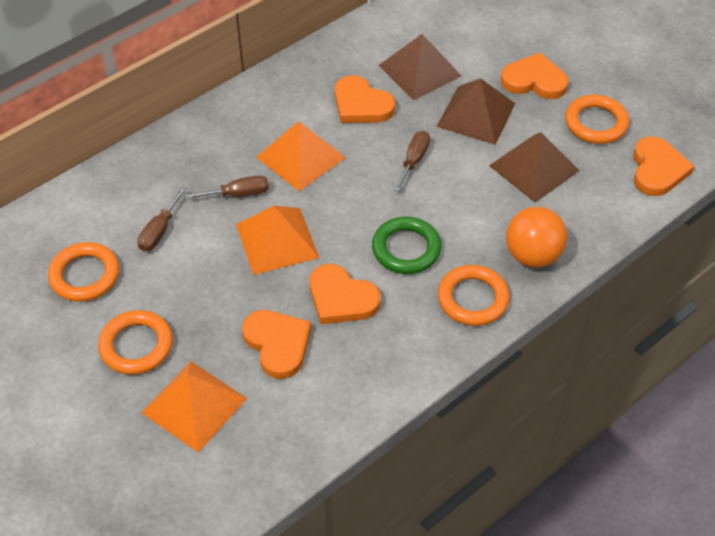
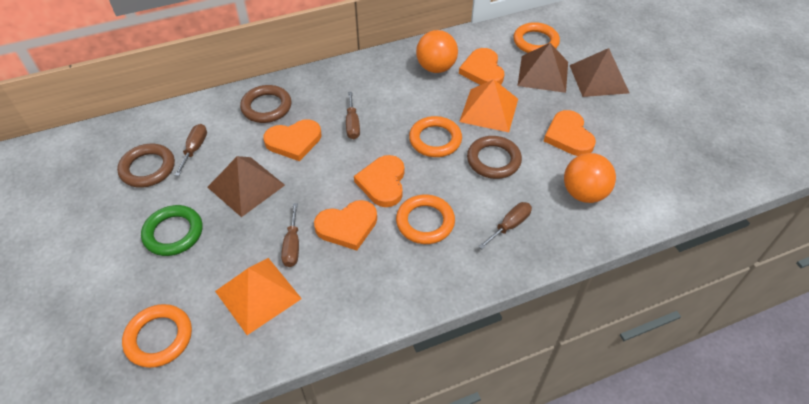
brown ring: 0 -> 3
brown screwdriver: 3 -> 4
orange ball: 1 -> 2
orange pyramid: 3 -> 2

